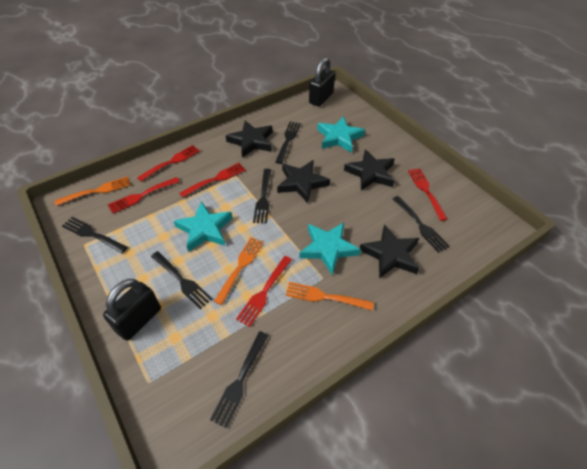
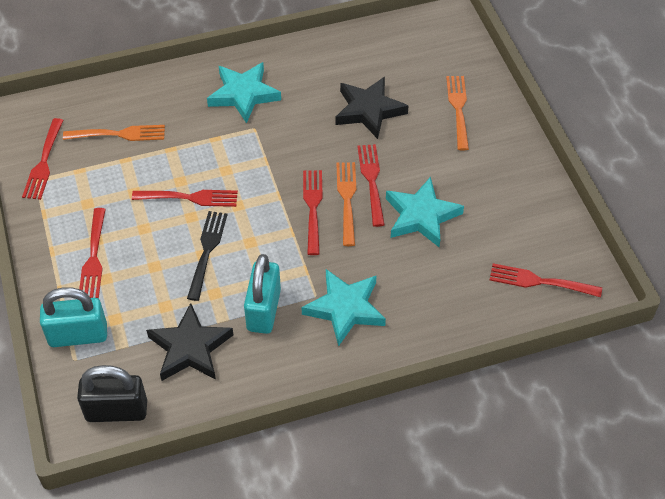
black fork: 6 -> 1
black padlock: 2 -> 1
black star: 4 -> 2
red fork: 5 -> 6
turquoise padlock: 0 -> 2

